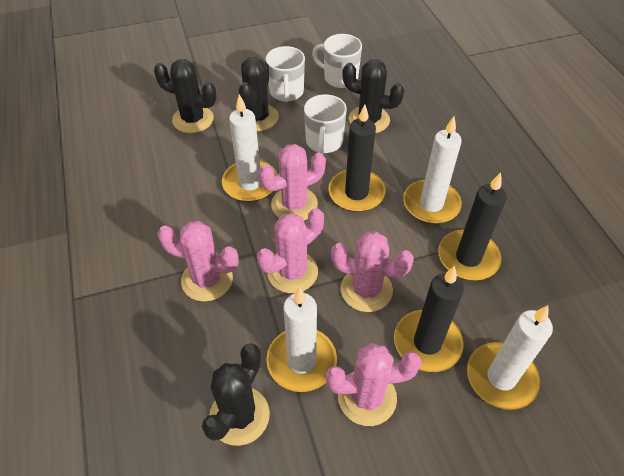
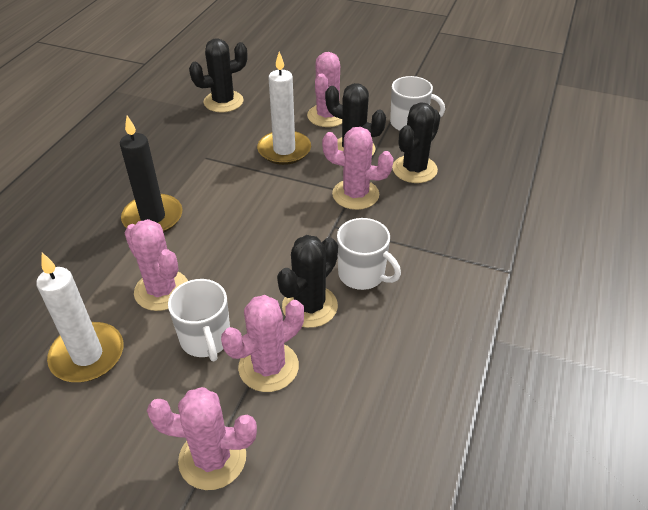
black candle: 3 -> 1
white candle: 4 -> 2

